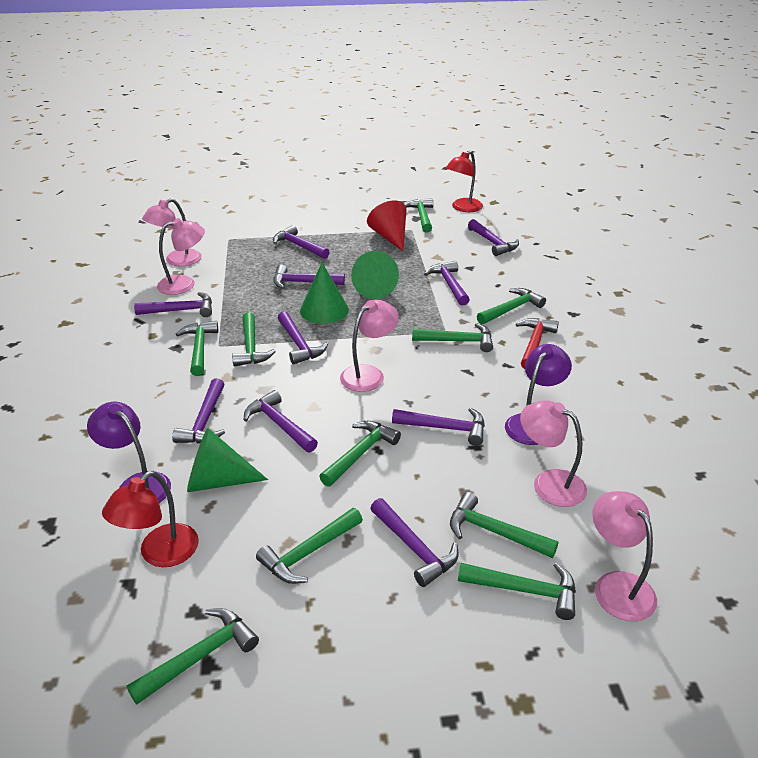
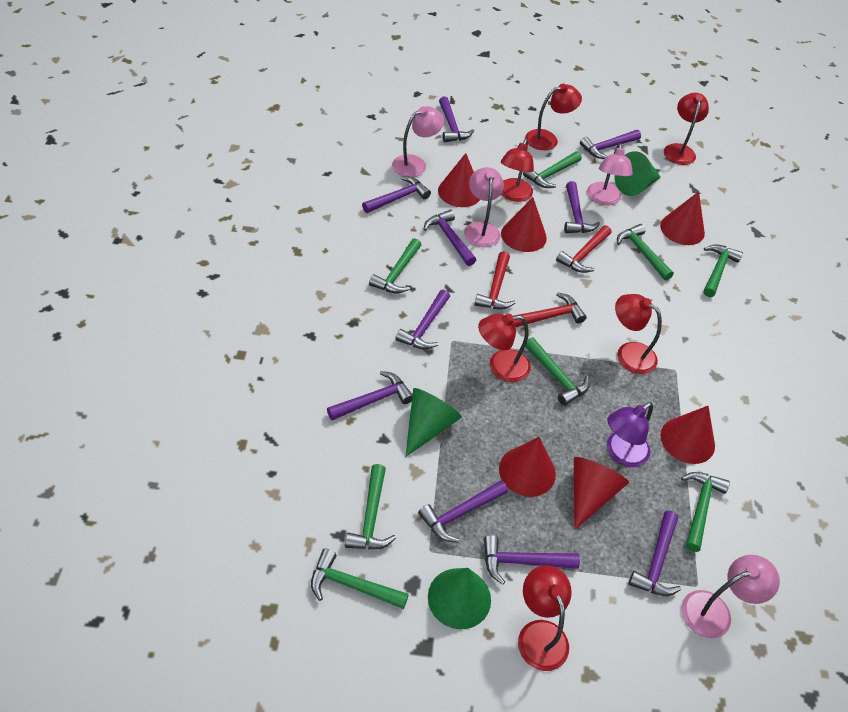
green hammer: 10 -> 8
pink lamp: 5 -> 4
purple lamp: 2 -> 1
red cone: 1 -> 6
red hammer: 1 -> 3
red lamp: 2 -> 6

